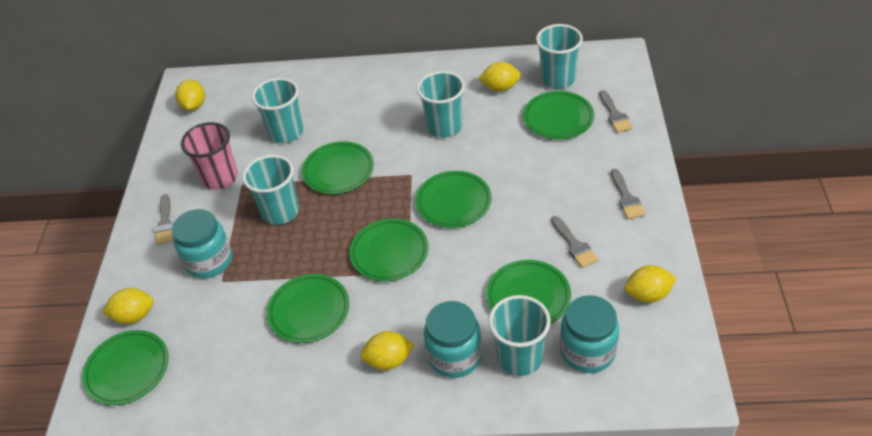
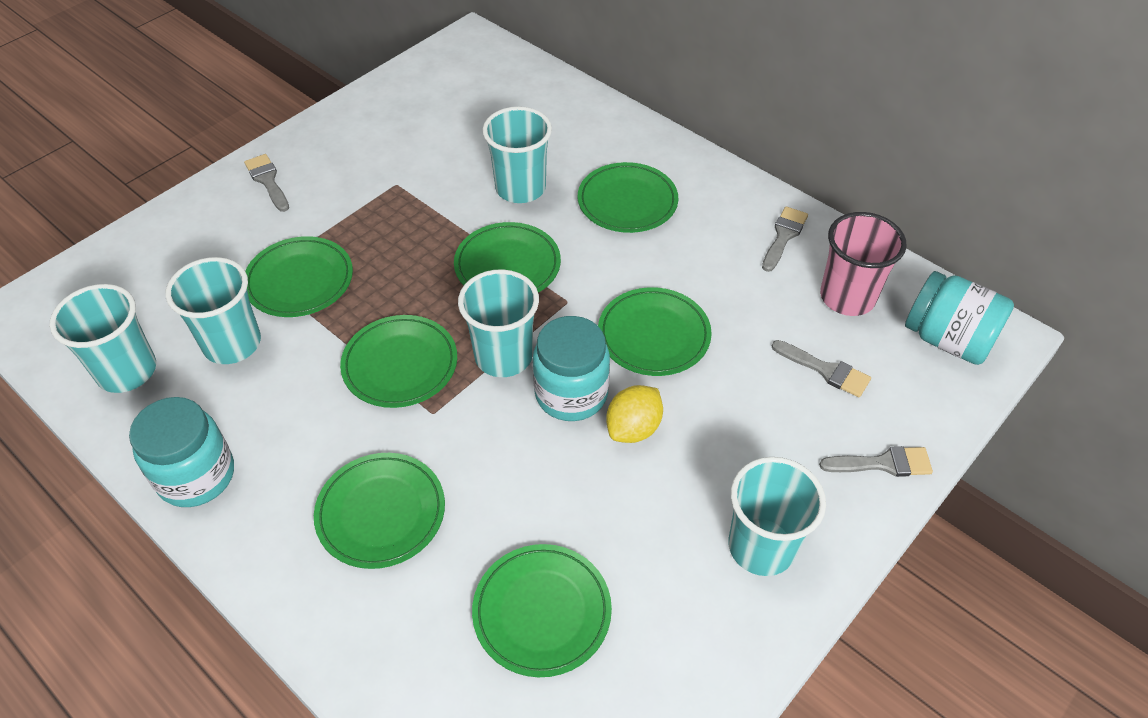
yellow lemon: 5 -> 1

